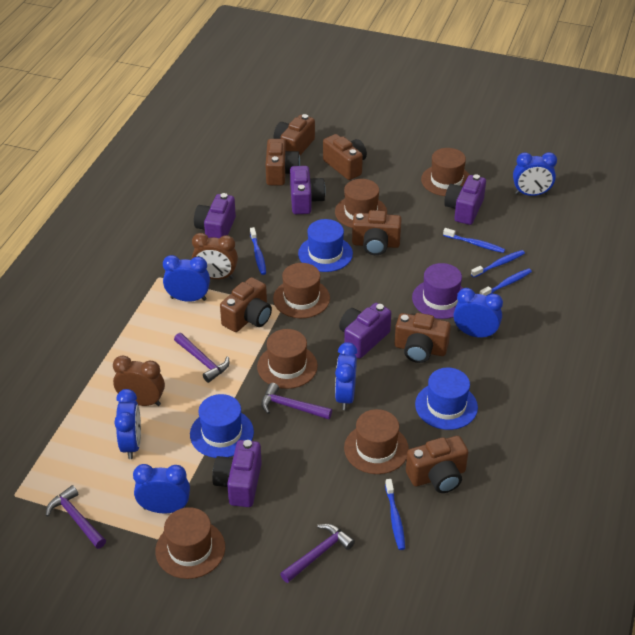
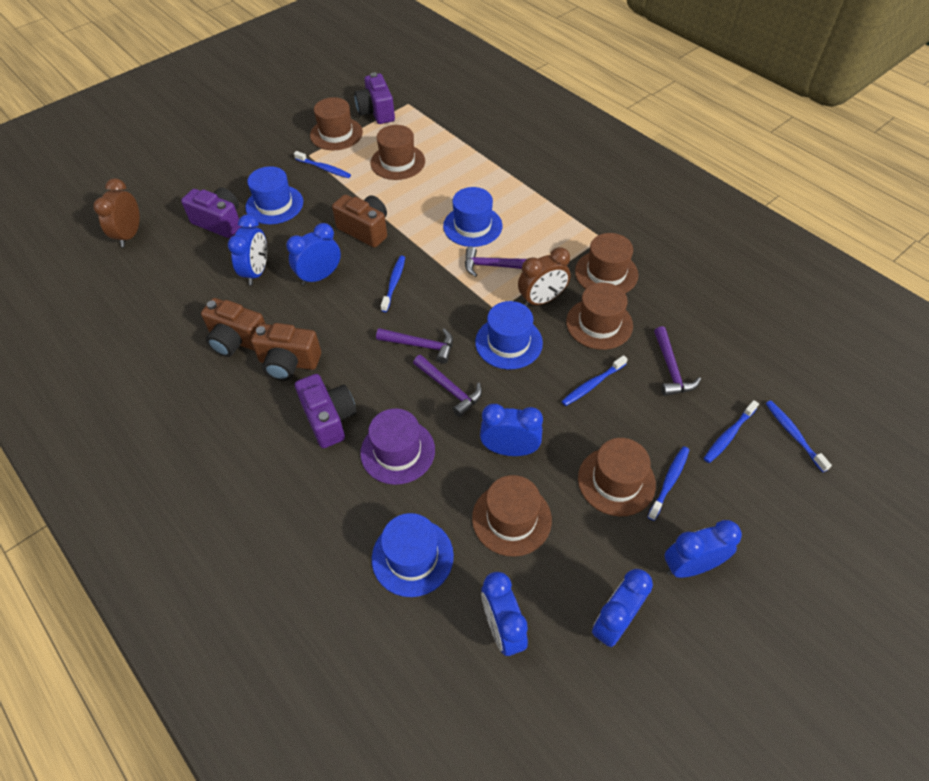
blue hat: 3 -> 4
blue toothbrush: 5 -> 6
brown camera: 7 -> 3
purple camera: 5 -> 3

